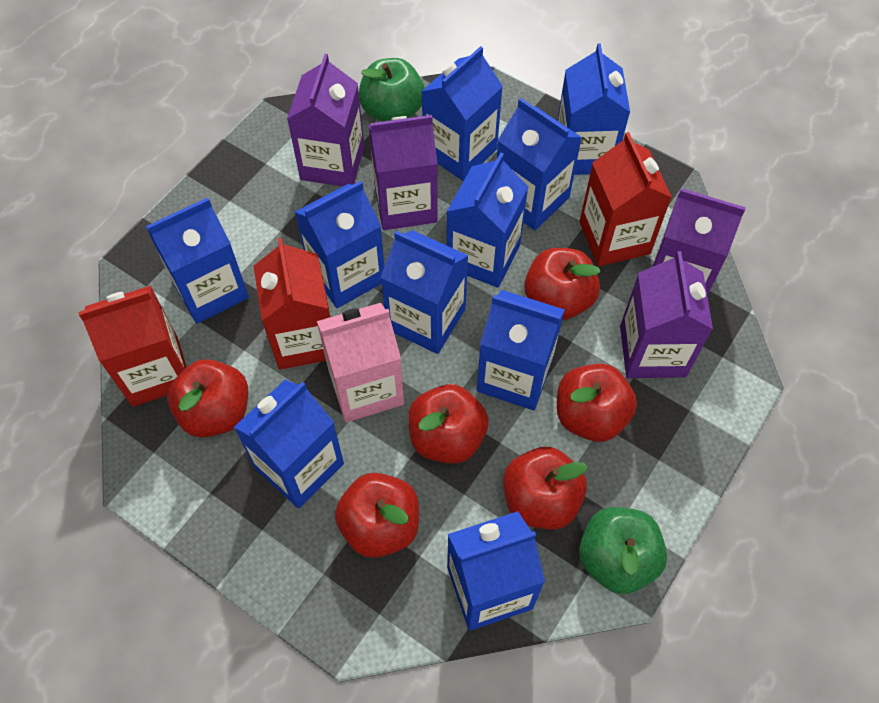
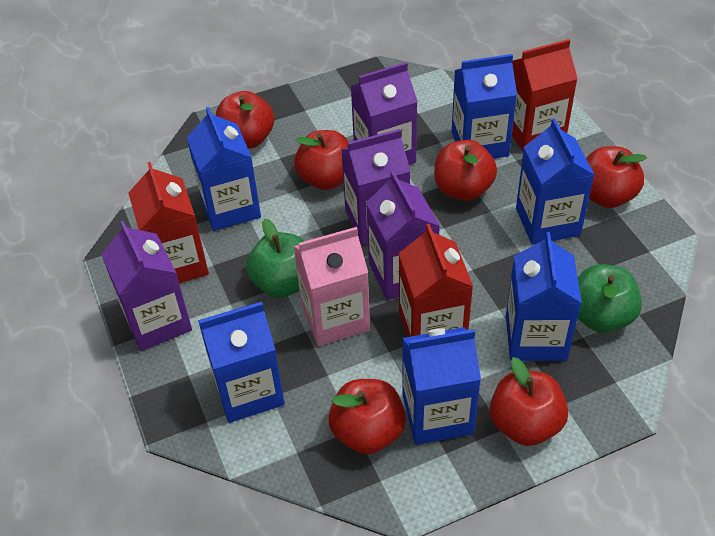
blue carton: 10 -> 6

